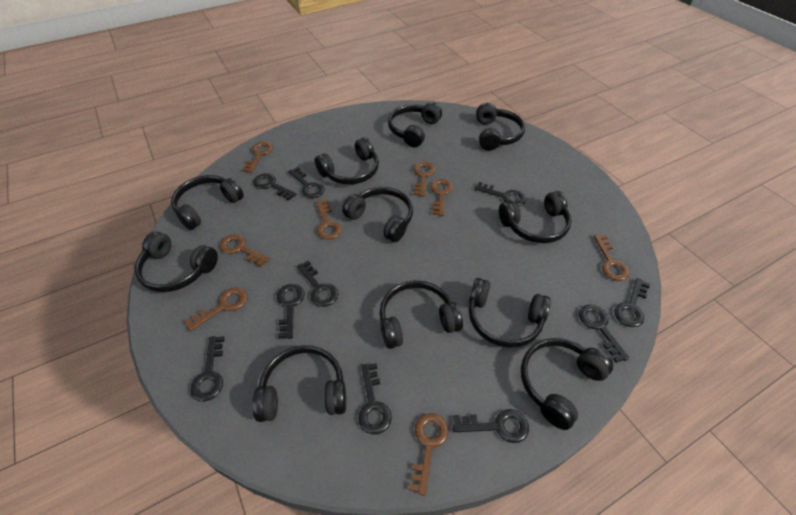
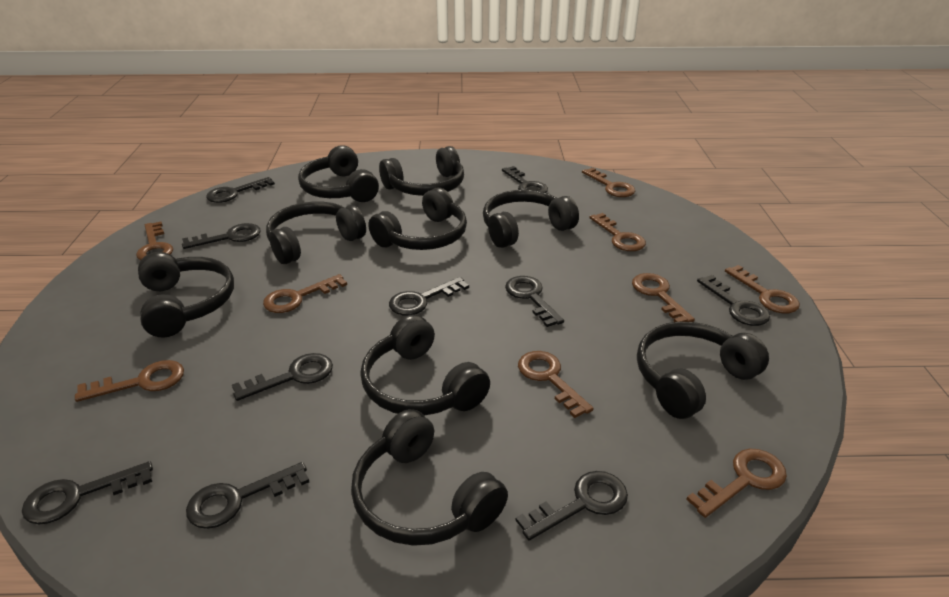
black headphones: 11 -> 9
brown key: 8 -> 9

